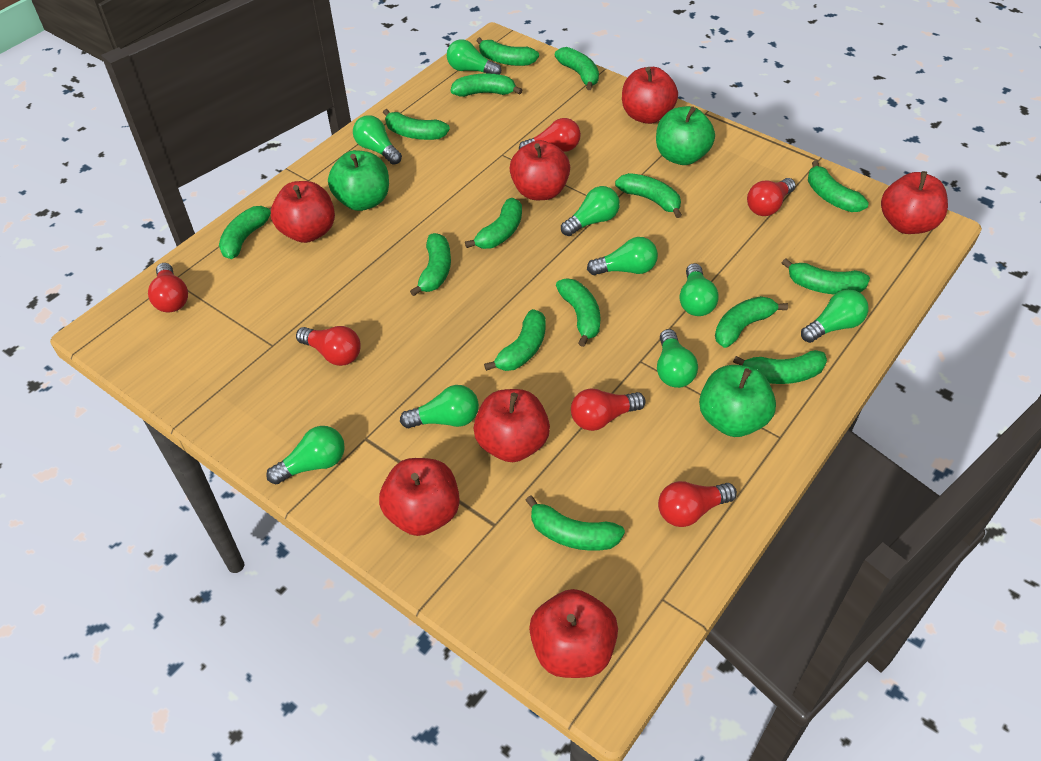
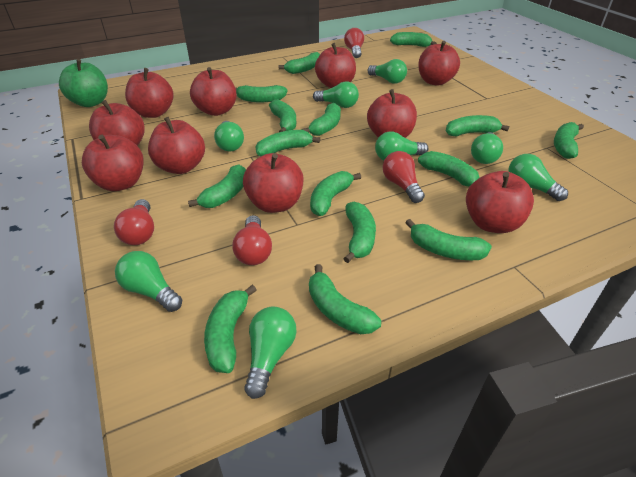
green apple: 3 -> 1
green light bulb: 9 -> 8
red apple: 7 -> 10
red light bulb: 6 -> 4

